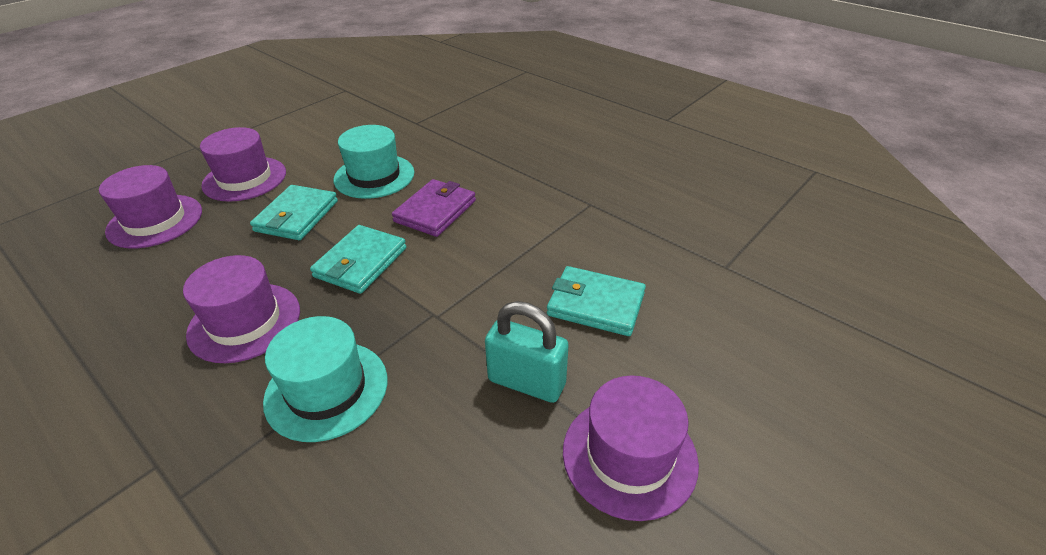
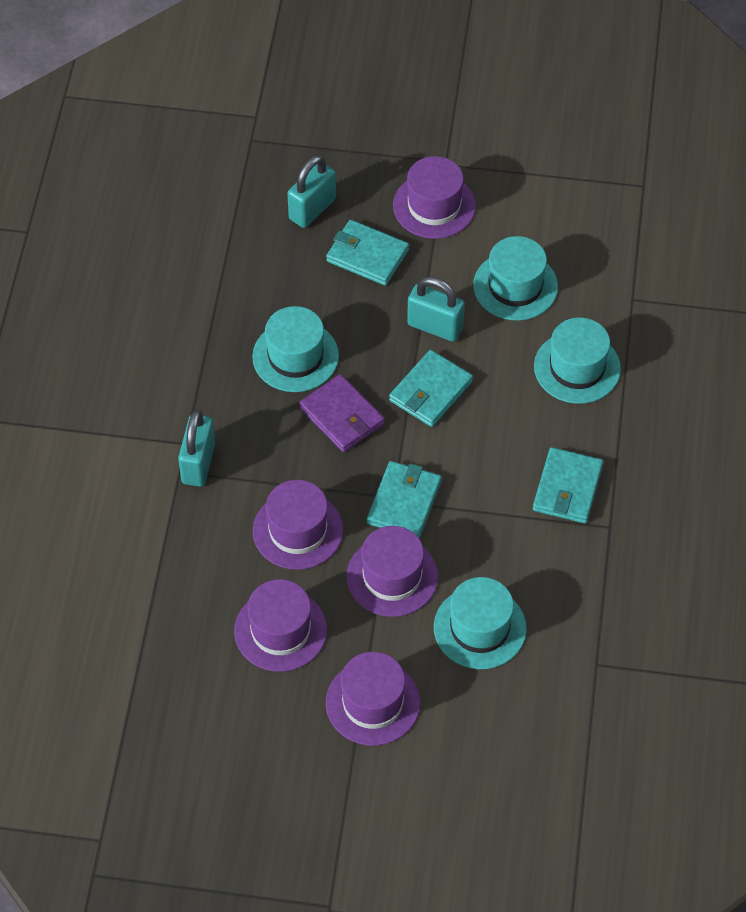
purple hat: 4 -> 5
turquoise hat: 2 -> 4
turquoise padlock: 1 -> 3
turquoise wallet: 3 -> 4

